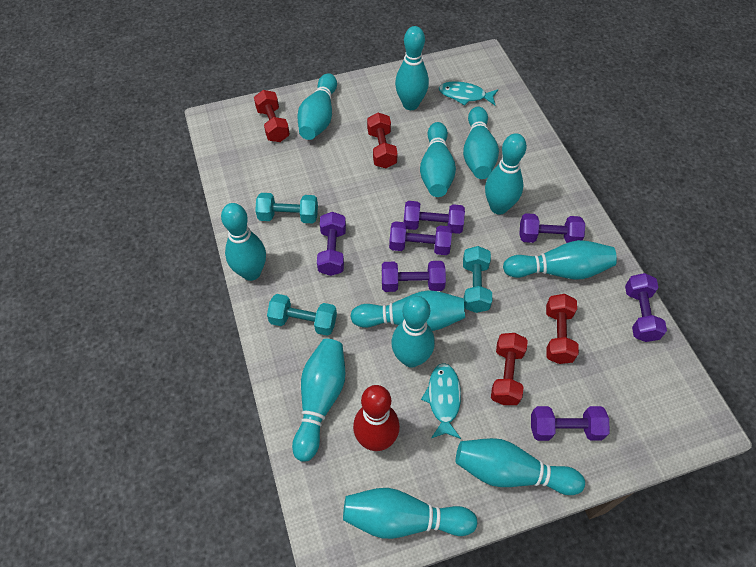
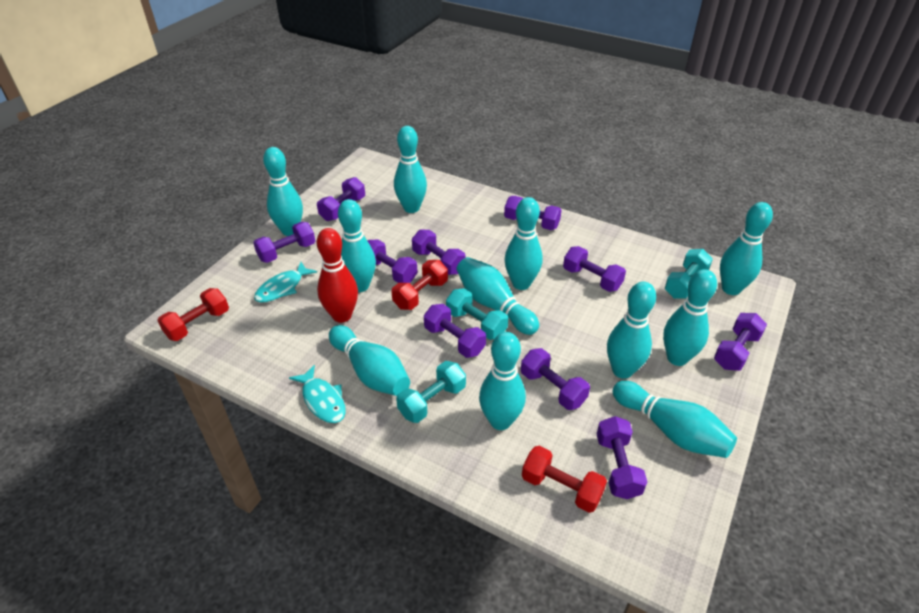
purple dumbbell: 7 -> 10
red dumbbell: 4 -> 3
turquoise bowling pin: 12 -> 11

